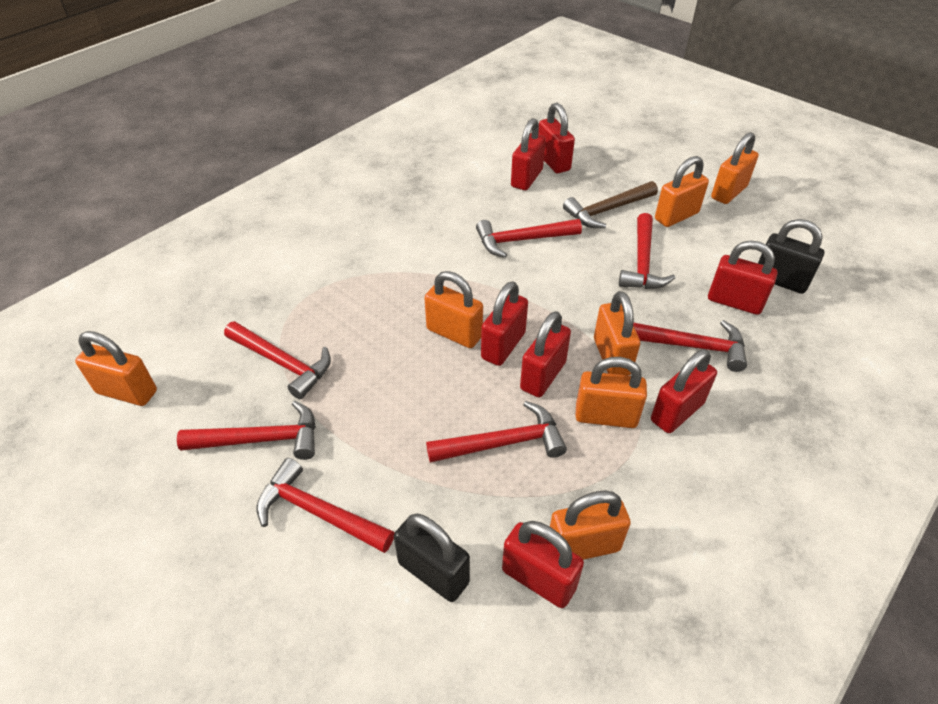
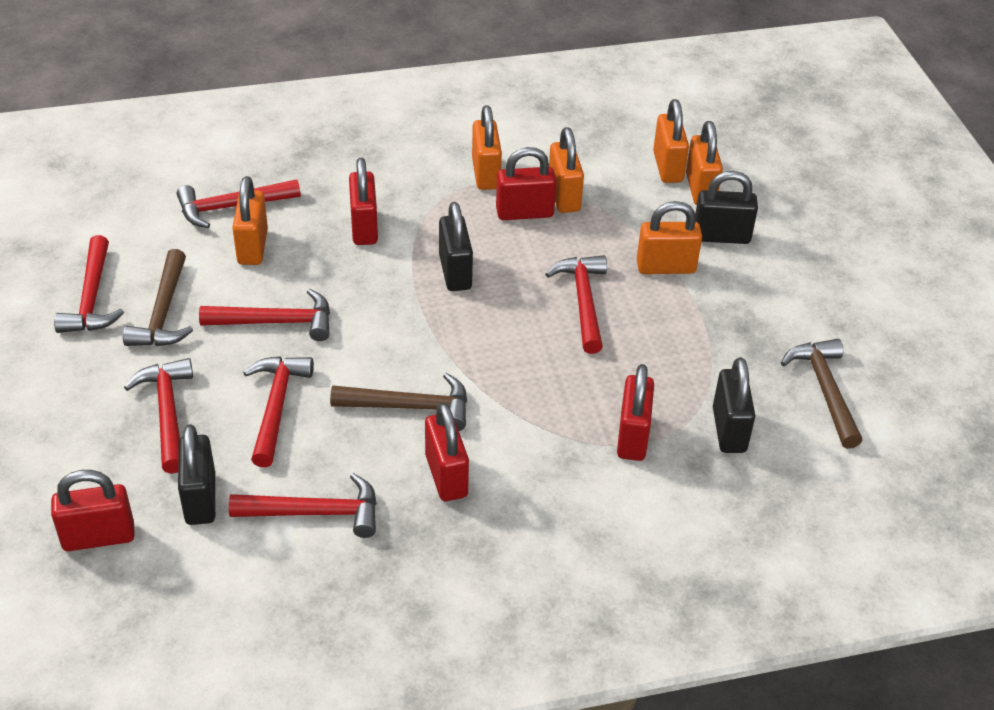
black padlock: 2 -> 4
brown hammer: 1 -> 3
orange padlock: 7 -> 6
red padlock: 7 -> 5

